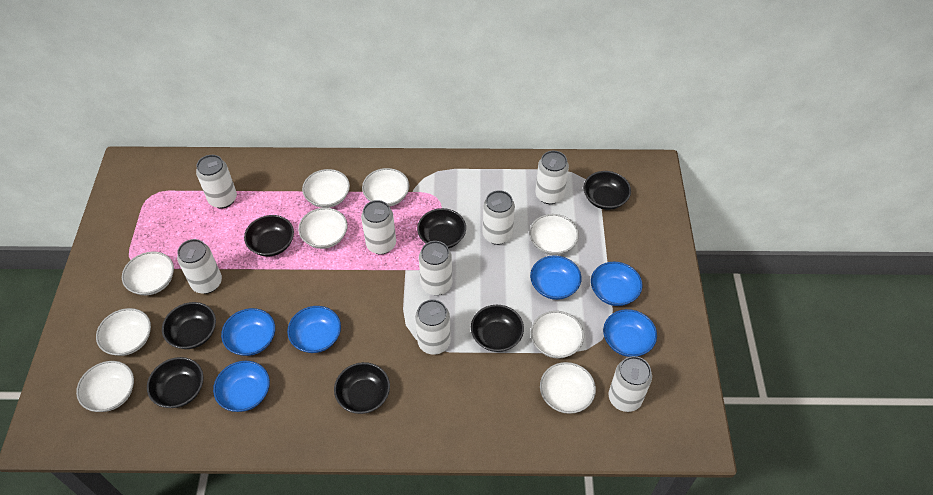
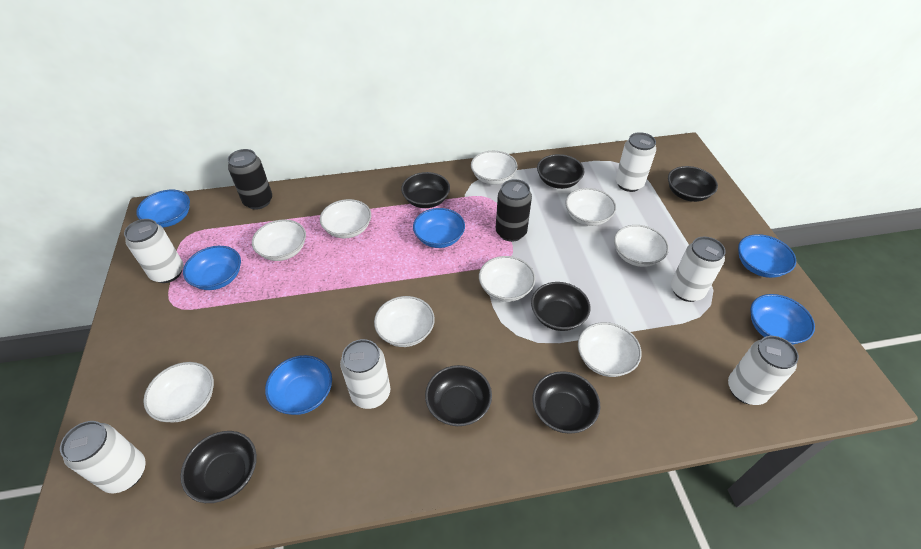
black can: 0 -> 2
white can: 8 -> 6

